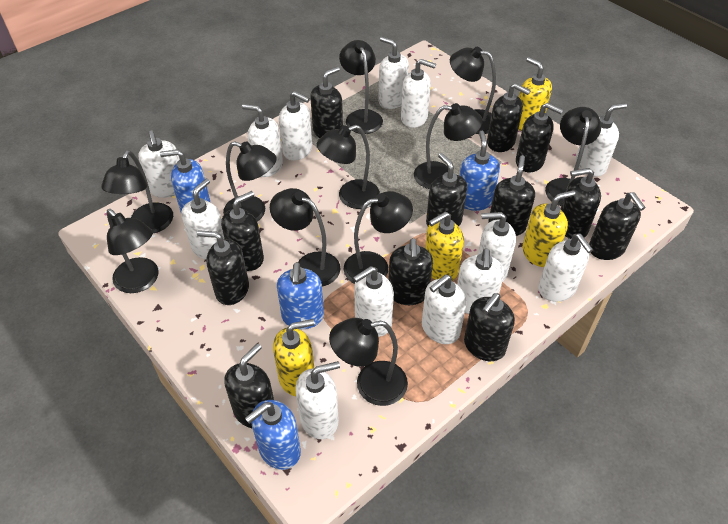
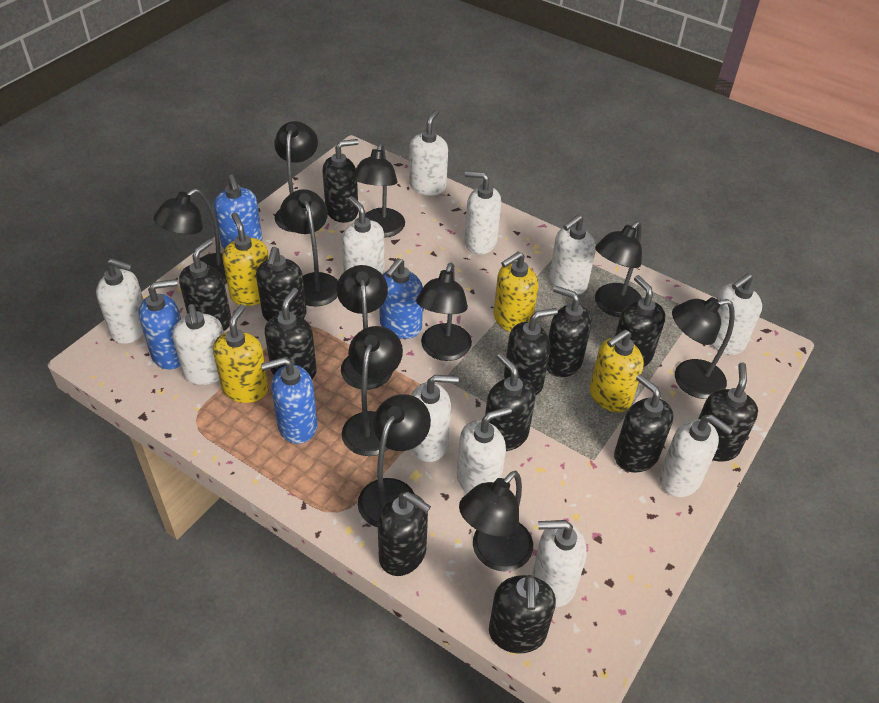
white soap dispenser: 13 -> 11

